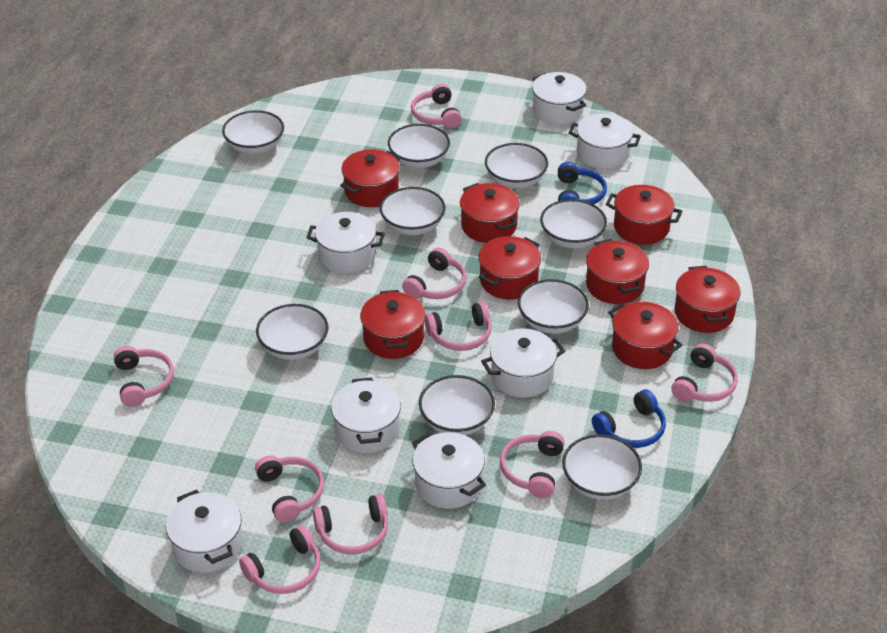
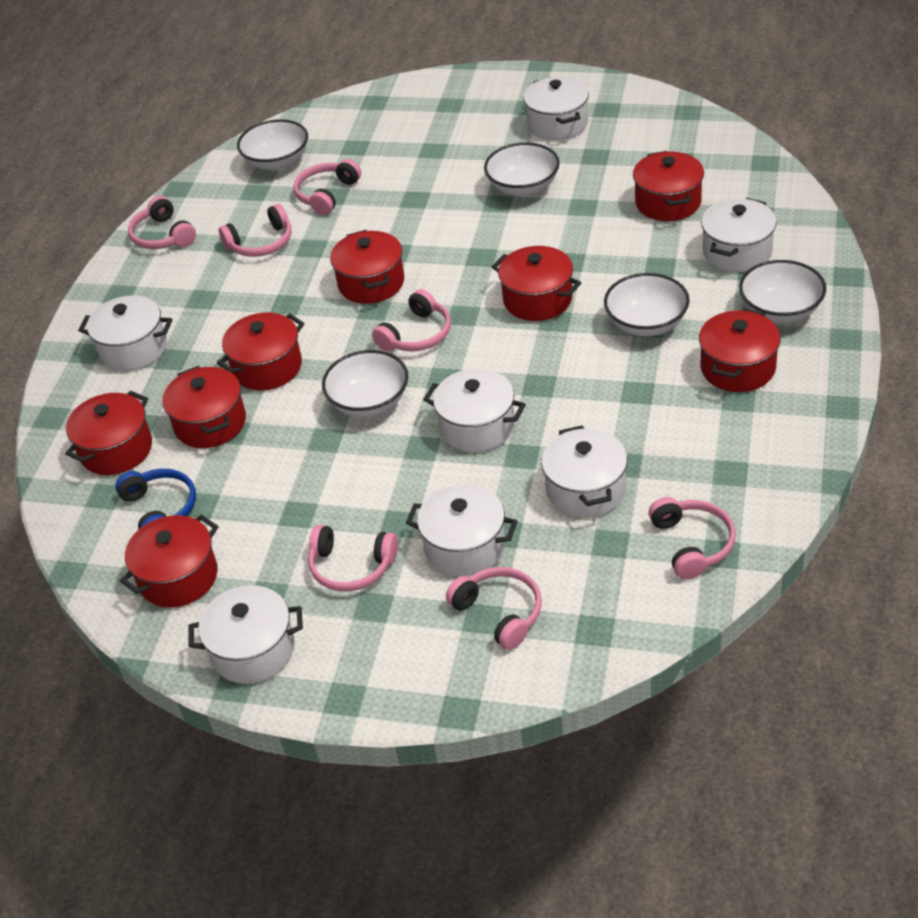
blue headphones: 2 -> 1
pink headphones: 9 -> 7
white bowl: 9 -> 5

